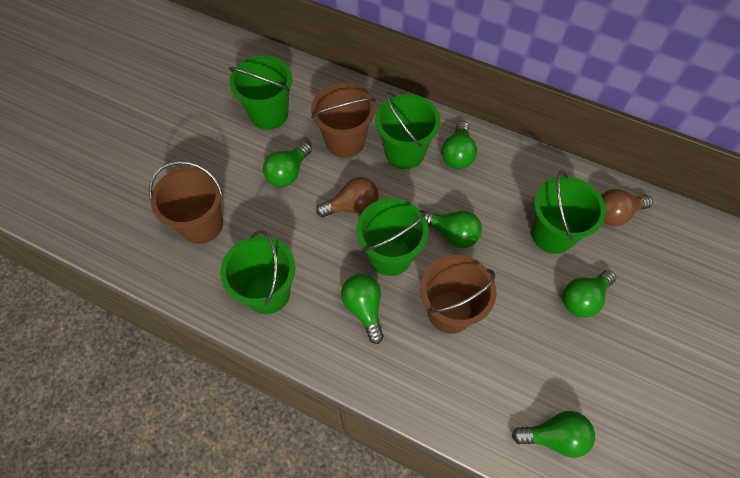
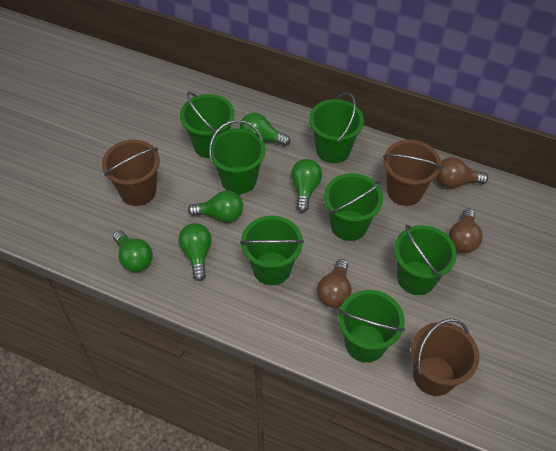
brown light bulb: 2 -> 3
green bucket: 5 -> 7
green light bulb: 6 -> 5

